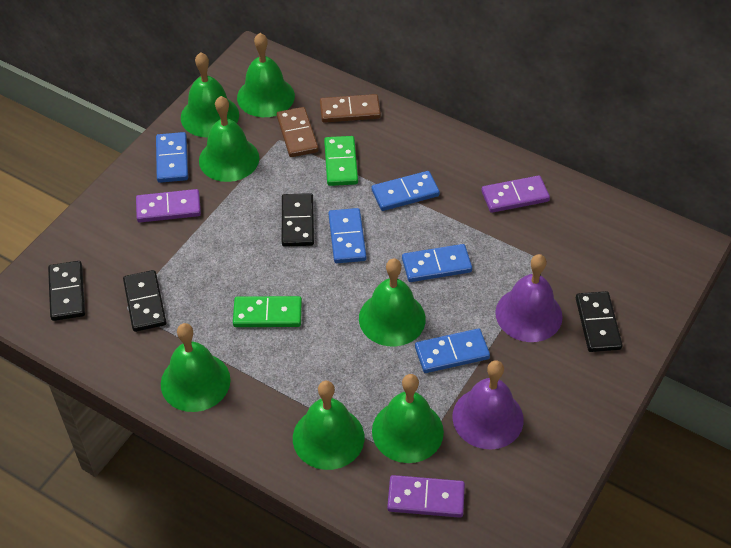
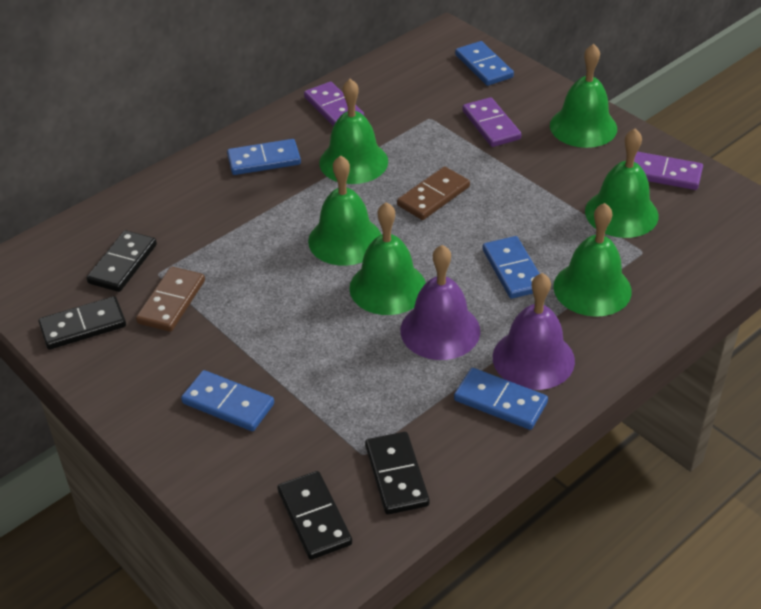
green bell: 7 -> 6
green domino: 2 -> 0

